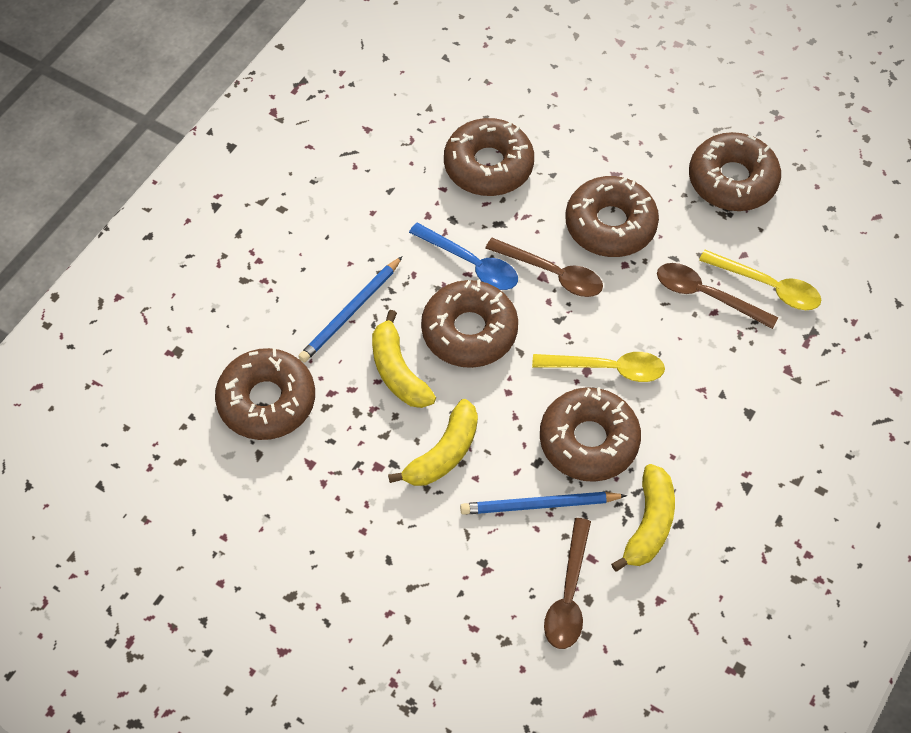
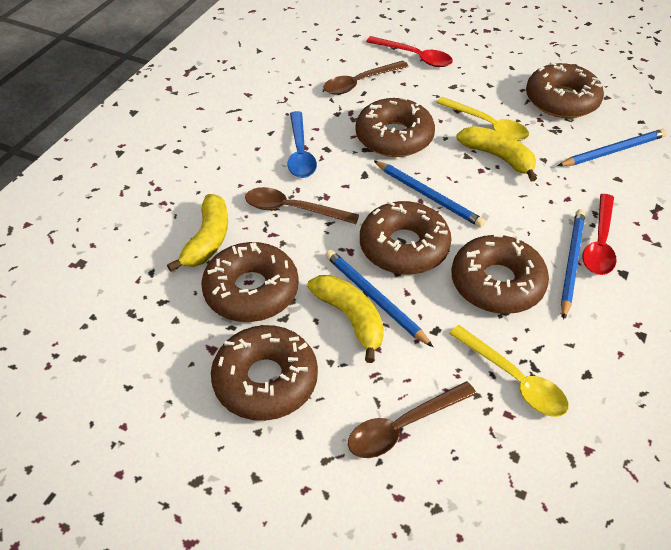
blue pencil: 2 -> 4
red spoon: 0 -> 2

